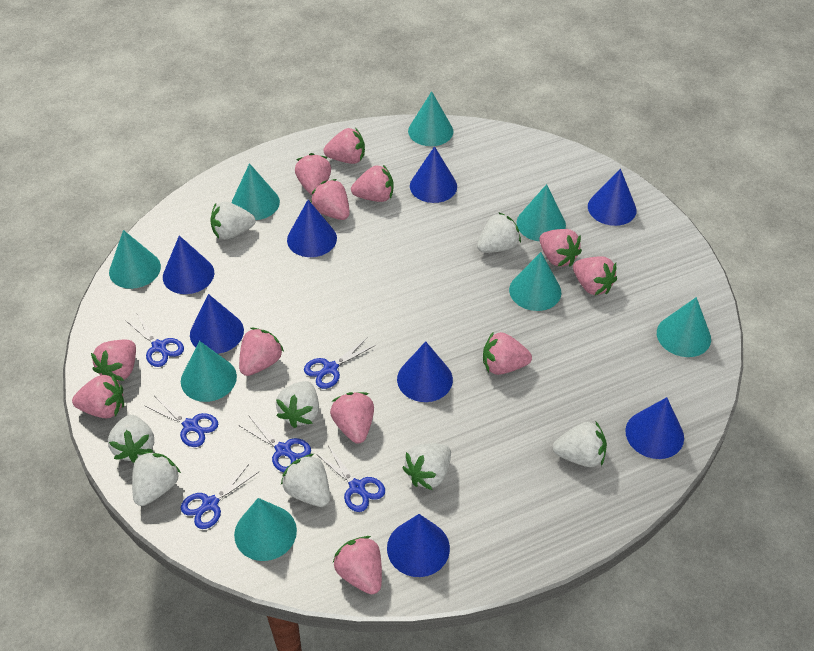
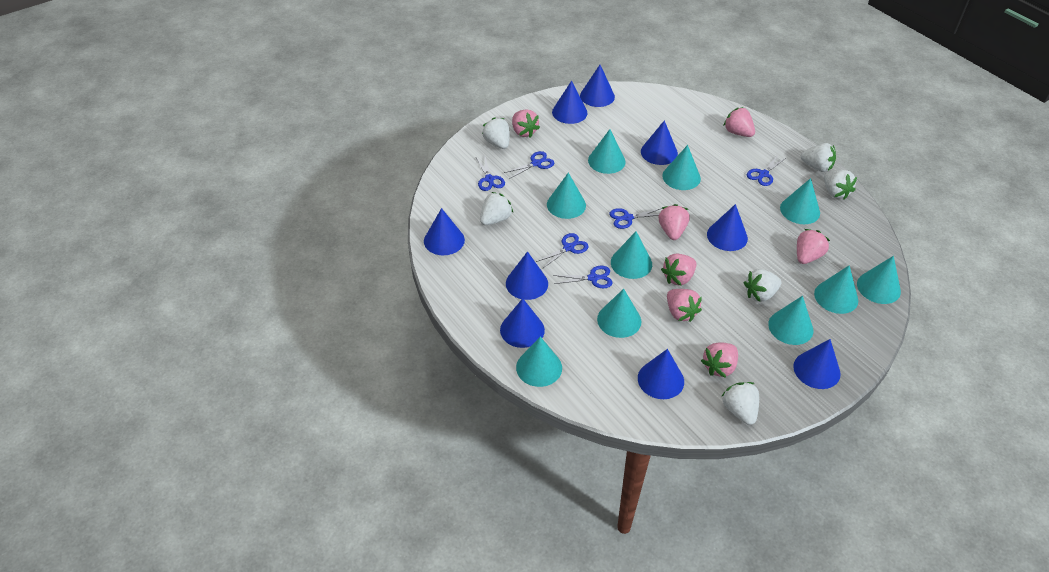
blue cone: 8 -> 9
pink strawberry: 12 -> 7
turquoise cone: 8 -> 10
white strawberry: 8 -> 6

